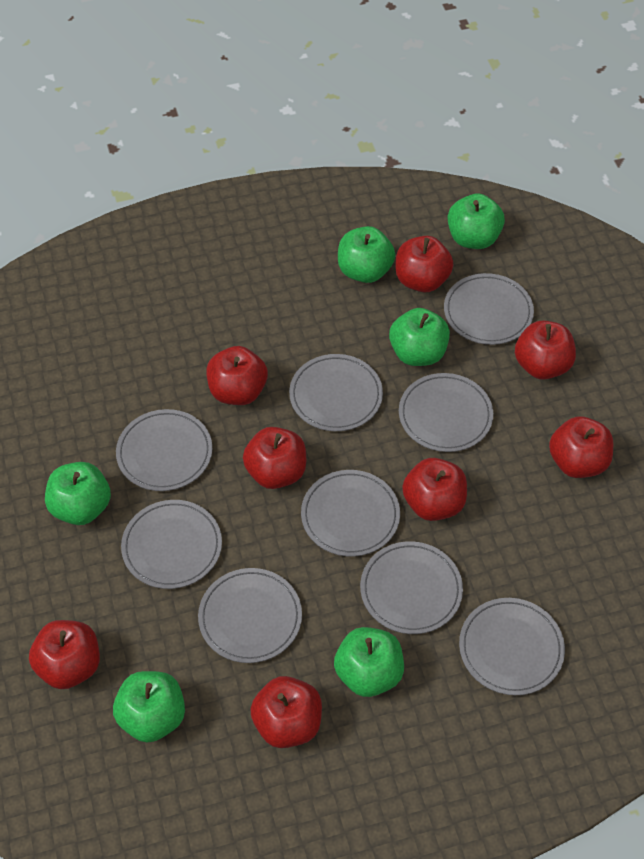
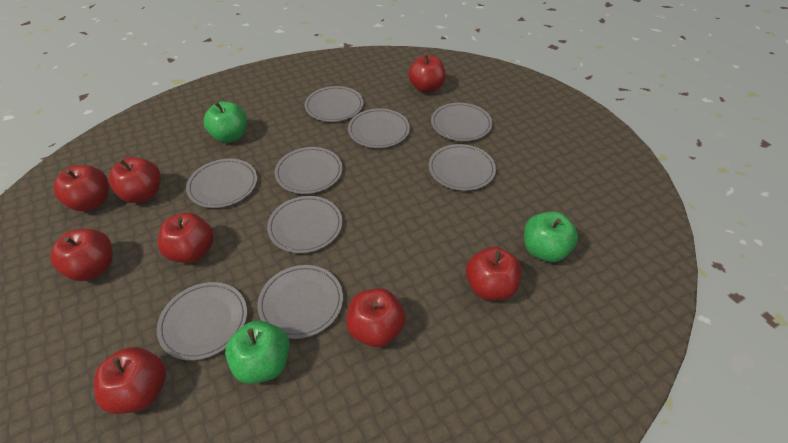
green apple: 6 -> 3

